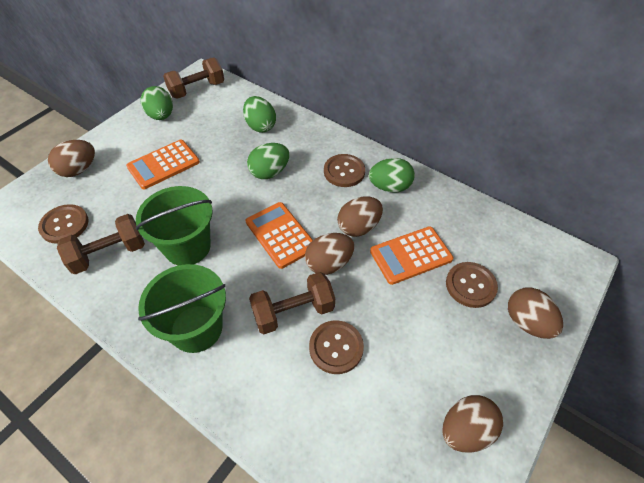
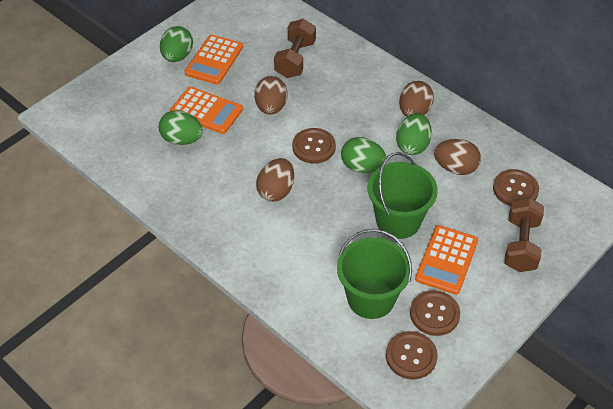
brown dumbbell: 3 -> 2
brown egg: 5 -> 4

